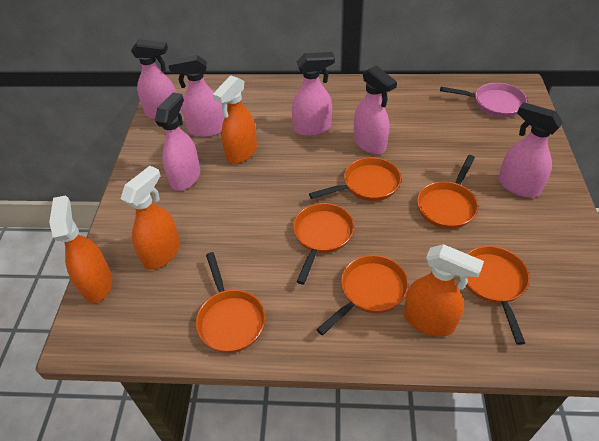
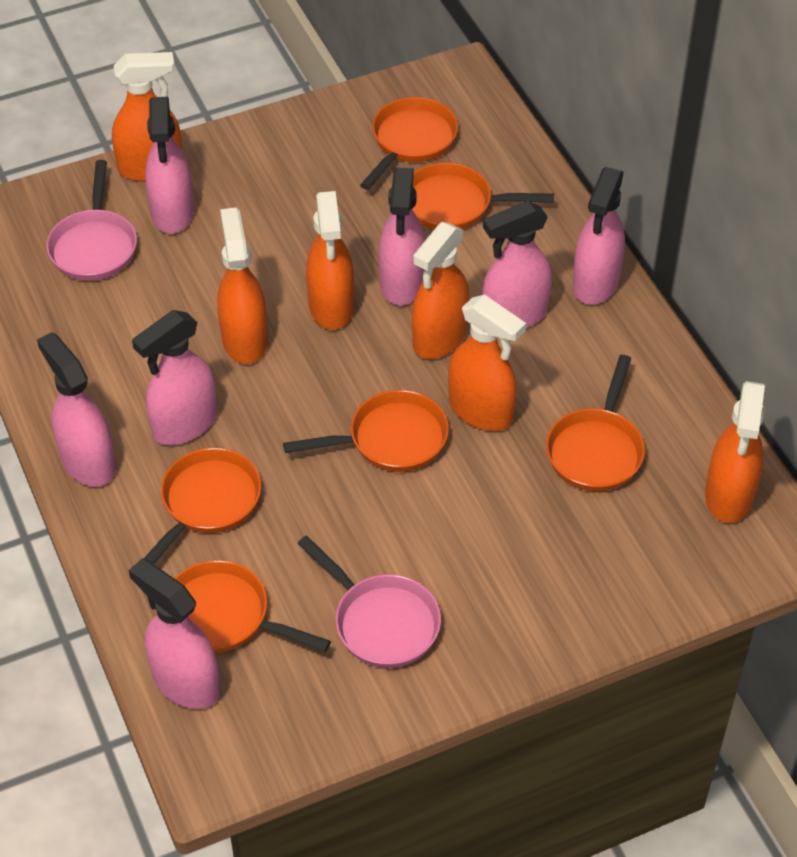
orange spray bottle: 4 -> 6
pink pan: 1 -> 2
pink spray bottle: 6 -> 7

